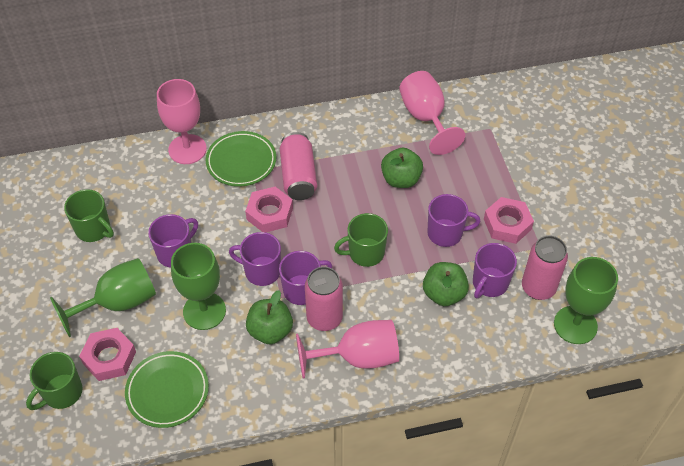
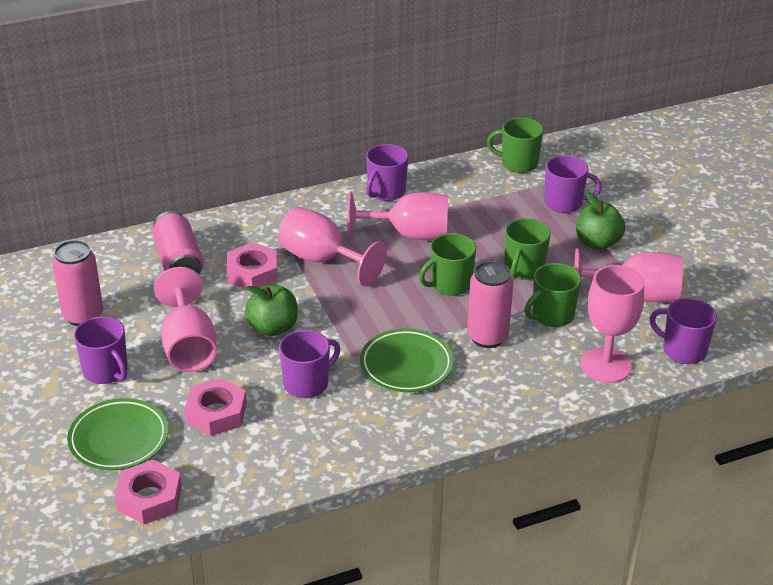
green apple: 3 -> 2
green goblet: 3 -> 0
green mug: 3 -> 4
pink goblet: 3 -> 5

